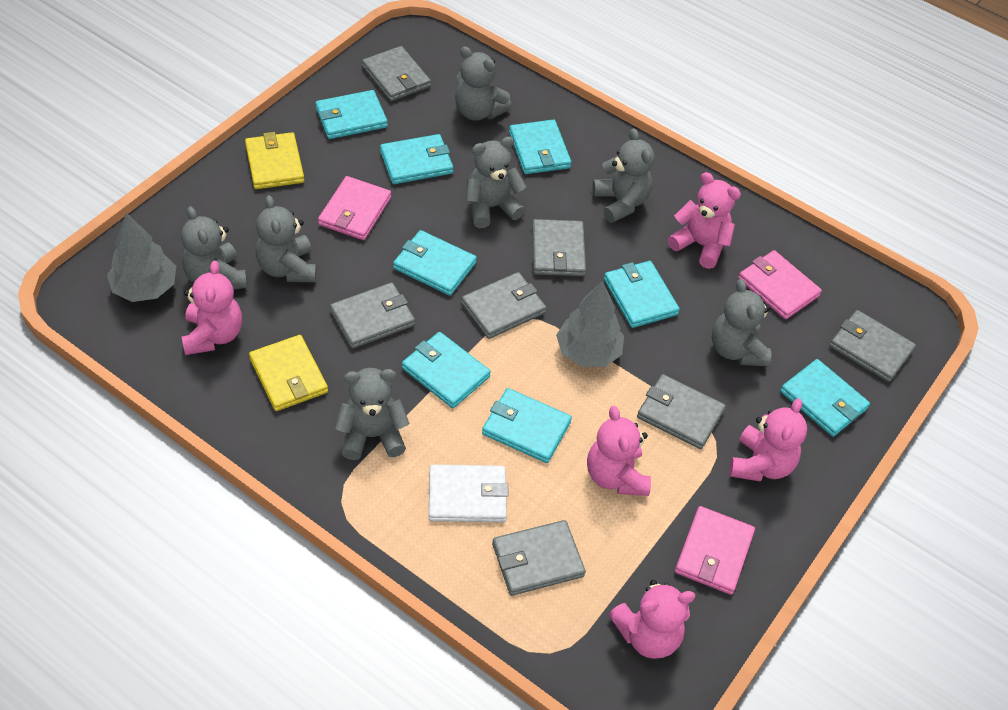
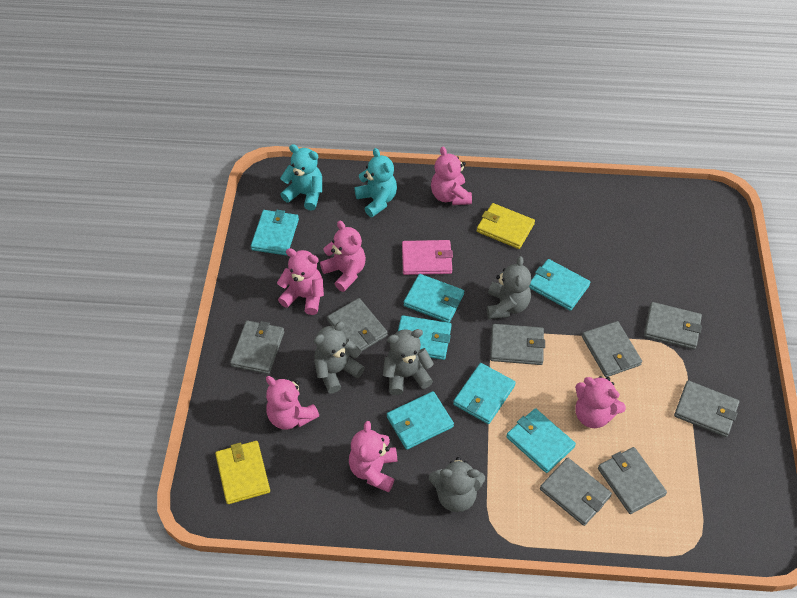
grey teddy bear: 7 -> 4
grey tree: 2 -> 0
grey wallet: 7 -> 8
pink teddy bear: 5 -> 6
pink wallet: 3 -> 1
turquoise teddy bear: 0 -> 2
turquoise wallet: 8 -> 7
white wallet: 1 -> 0

